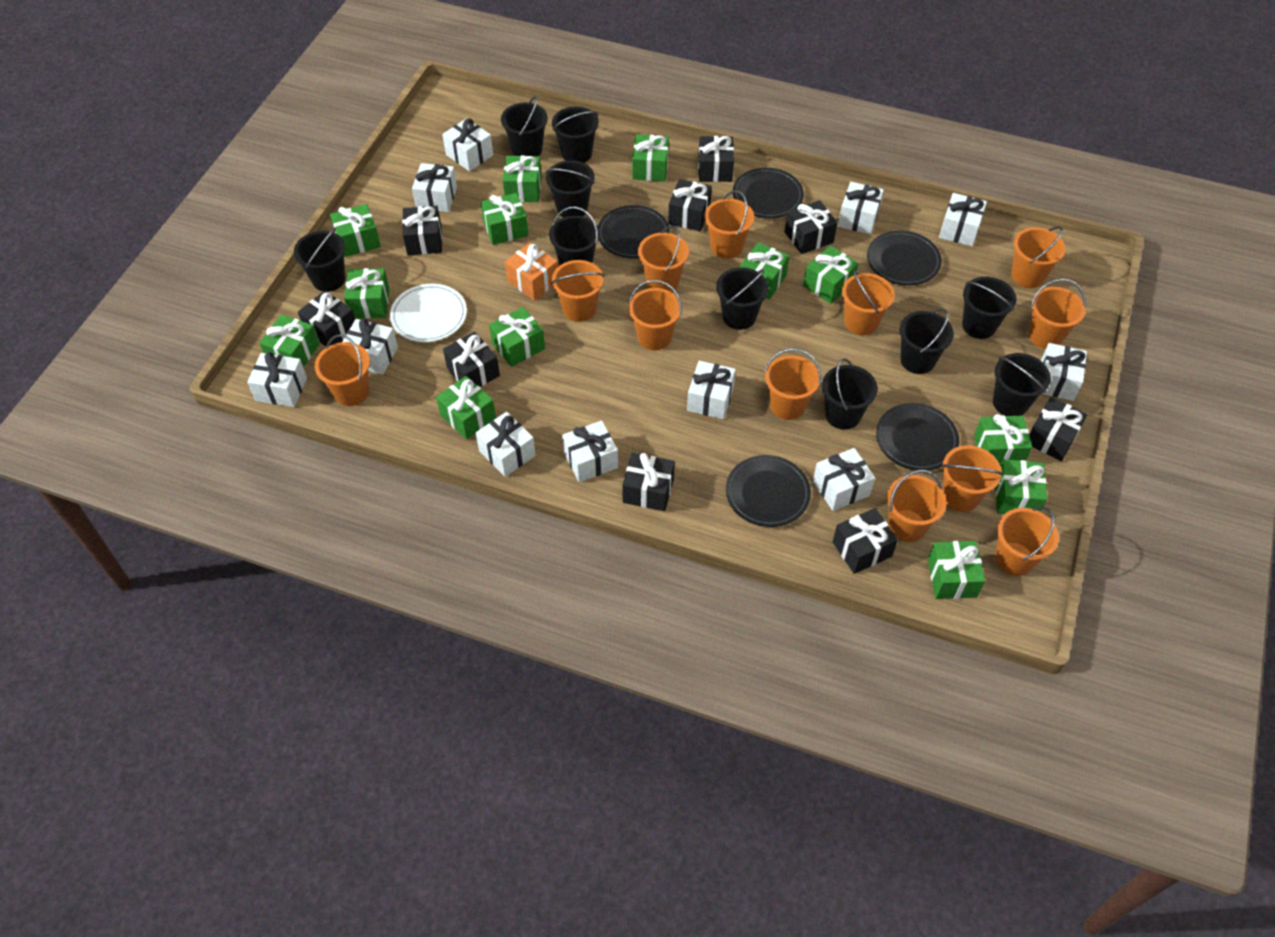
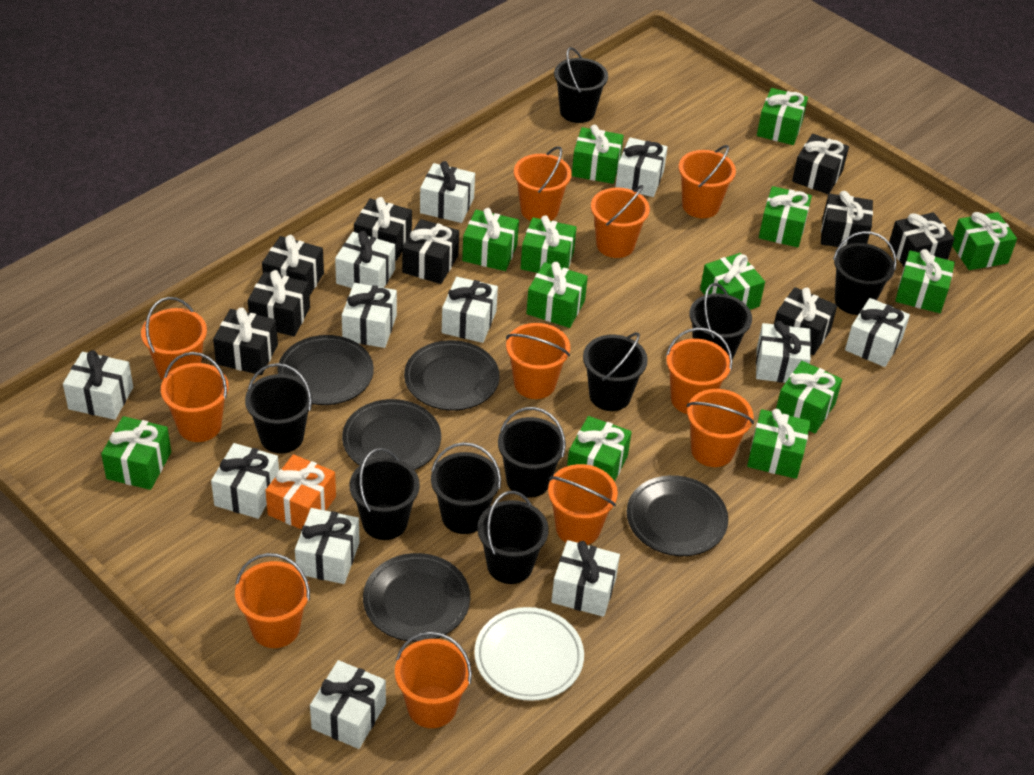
black bucket: 10 -> 9
orange bucket: 12 -> 11
white gift: 11 -> 12

